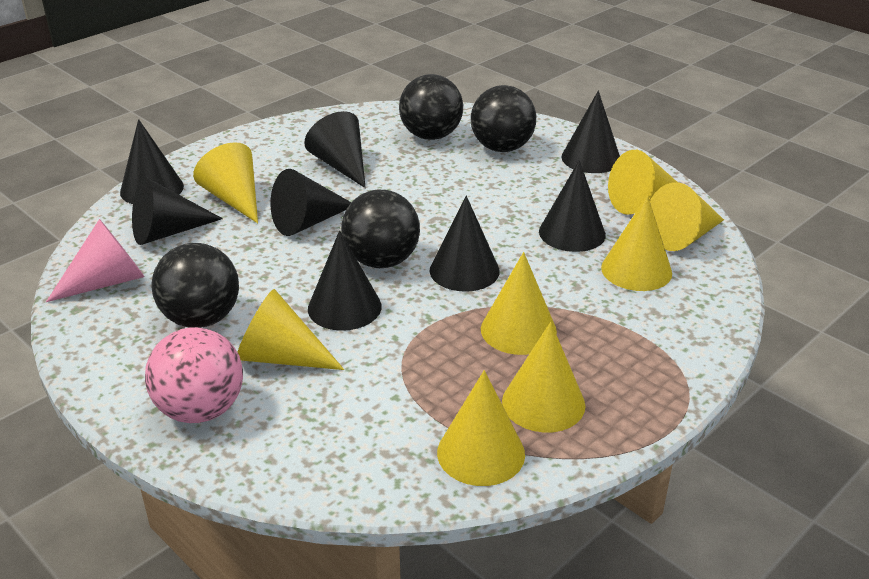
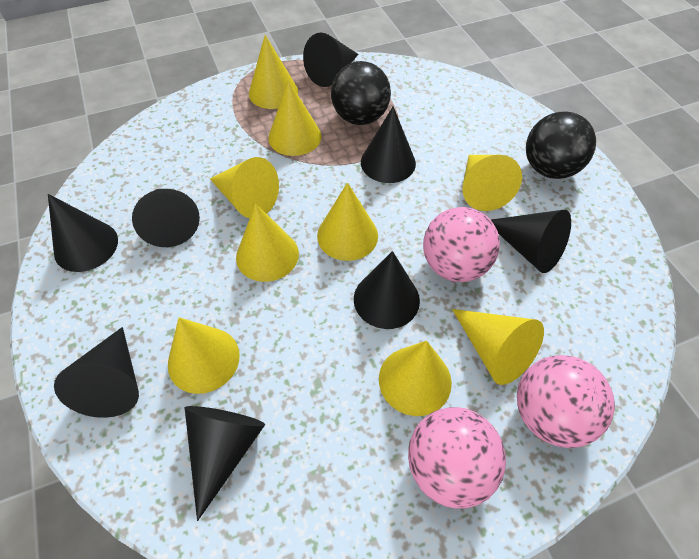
black ball: 4 -> 2
pink ball: 1 -> 3
pink cone: 1 -> 0
yellow cone: 8 -> 9

